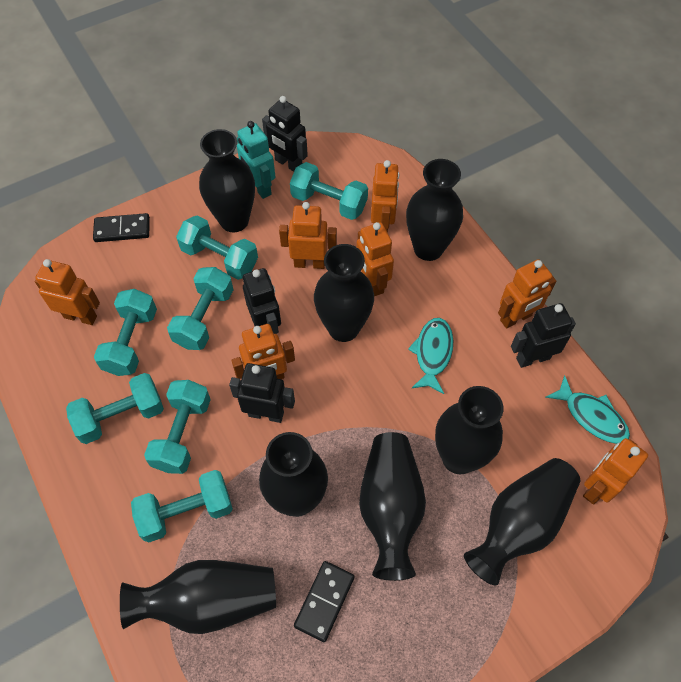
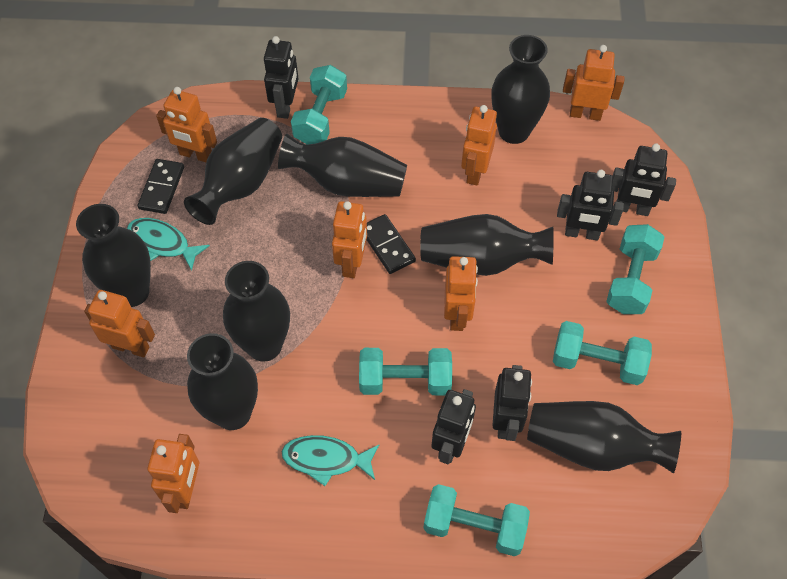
black robot: 4 -> 5
turquoise dumbbell: 7 -> 5
turquoise robot: 1 -> 0

